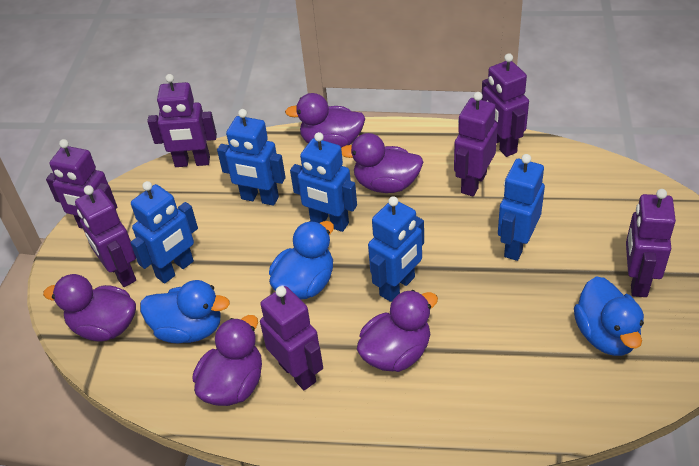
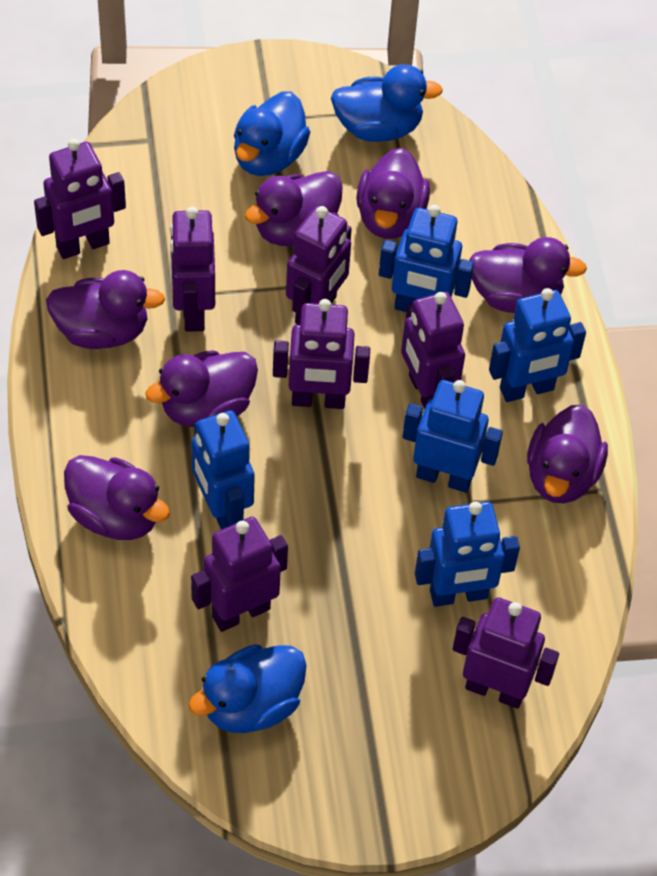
purple duck: 5 -> 7

